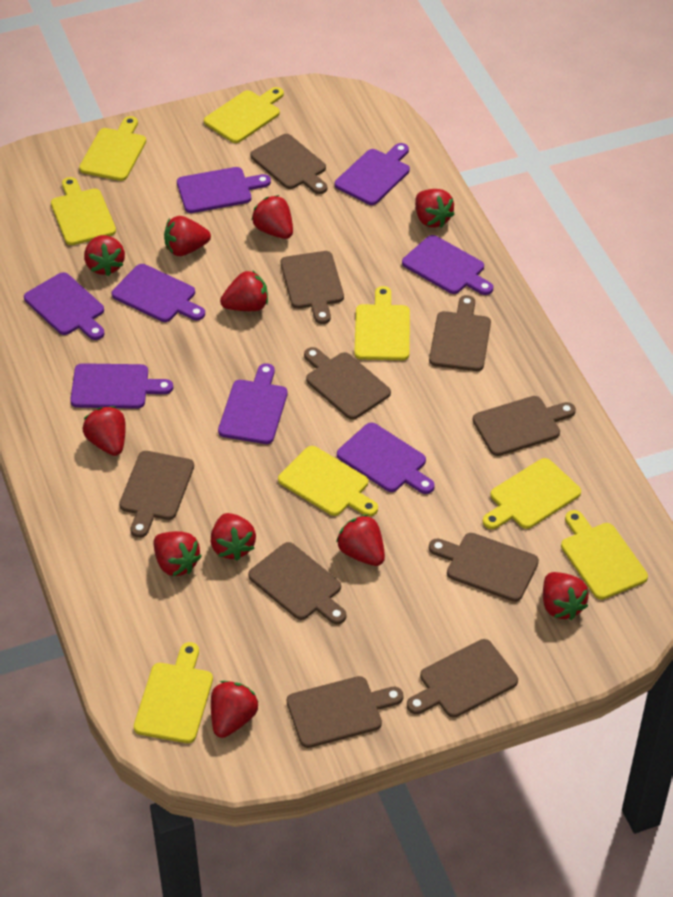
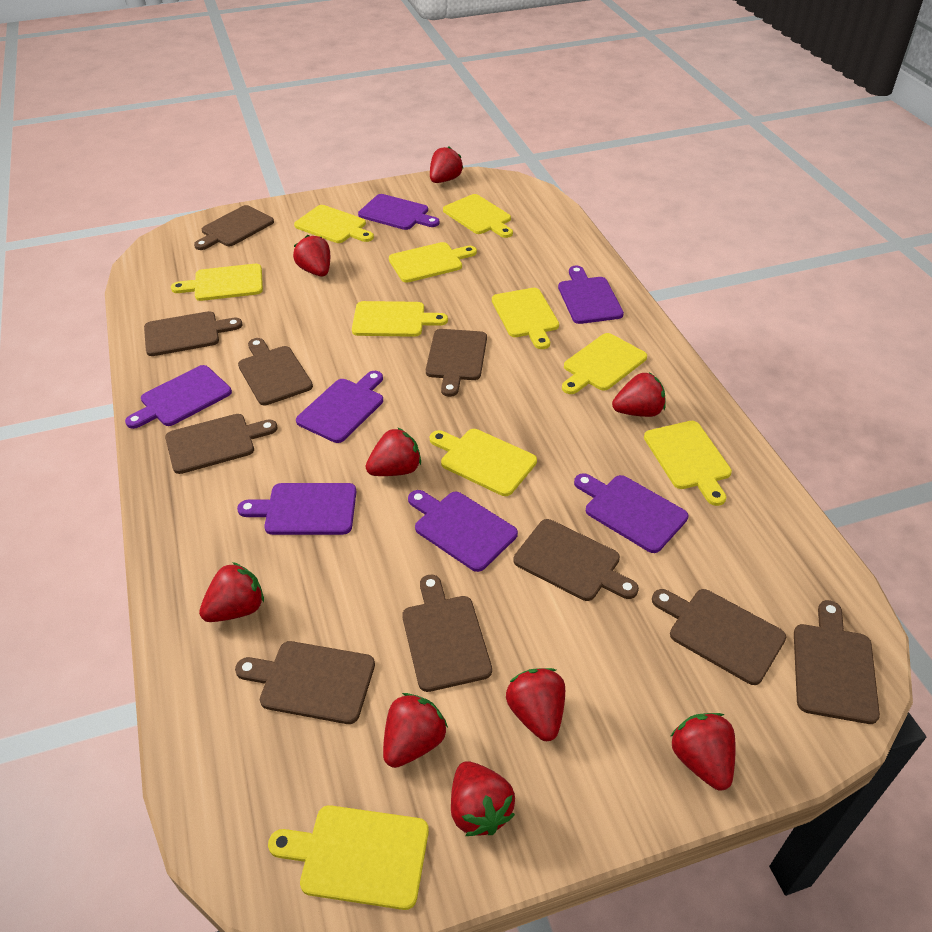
purple cutting board: 8 -> 7
red strawberry: 11 -> 9
yellow cutting board: 8 -> 10

